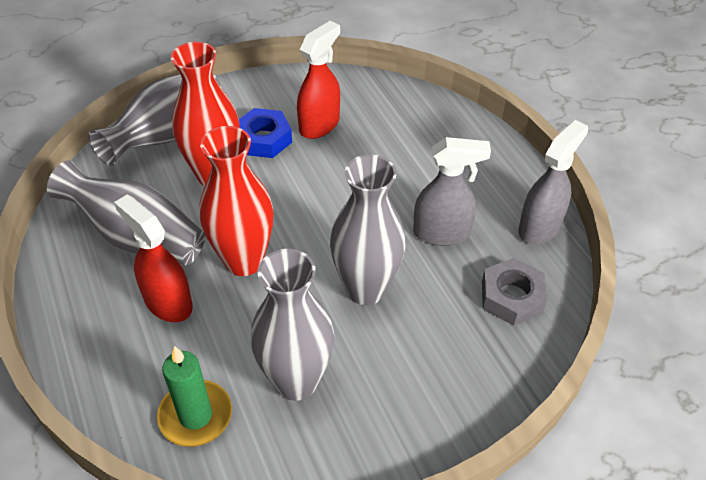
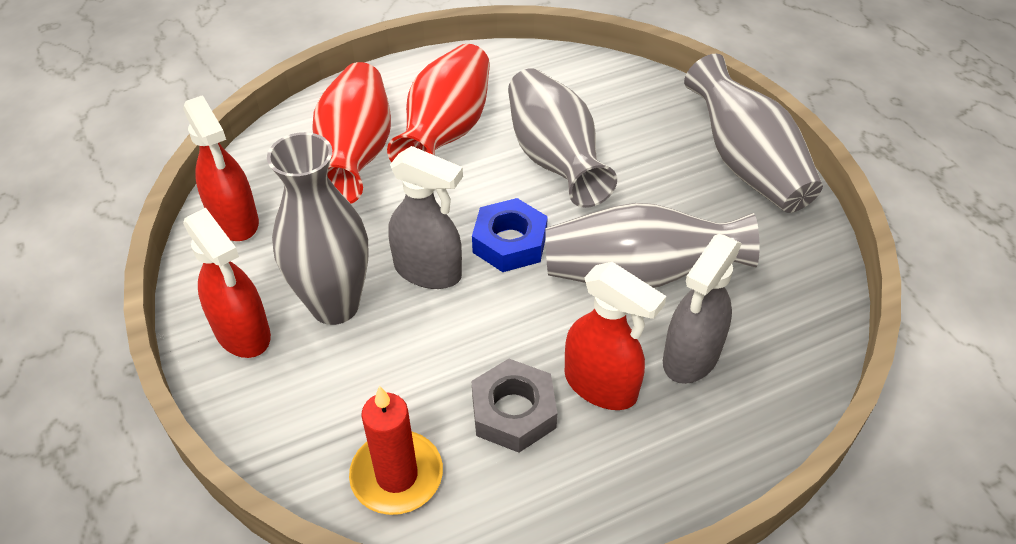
green candle: 1 -> 0
red candle: 0 -> 1
red spray bottle: 2 -> 3

